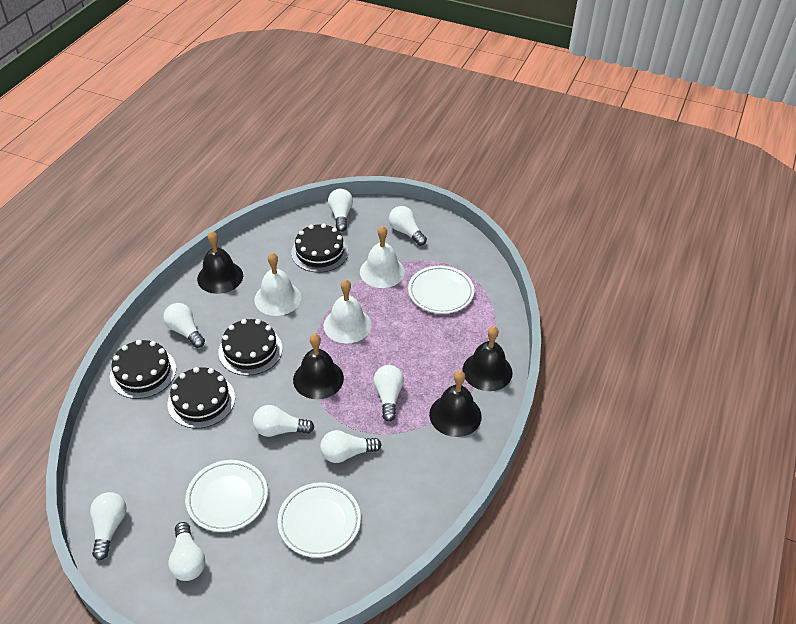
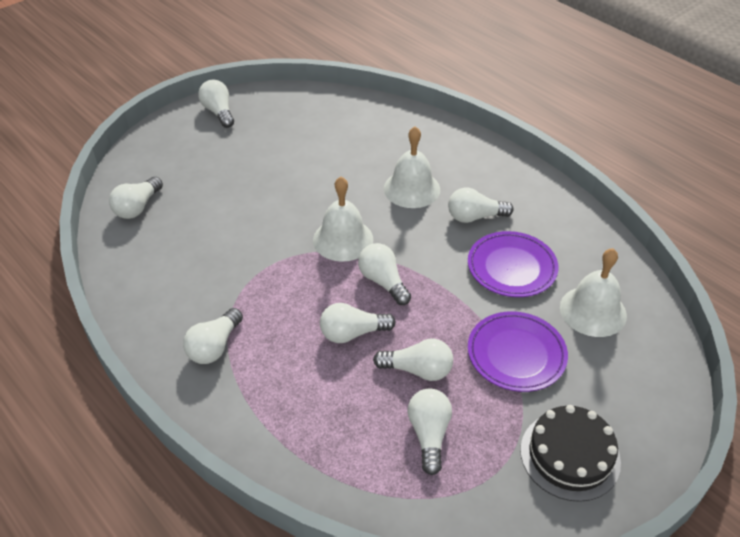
black bell: 4 -> 0
black cake: 4 -> 1
purple plate: 0 -> 2
white plate: 3 -> 0

